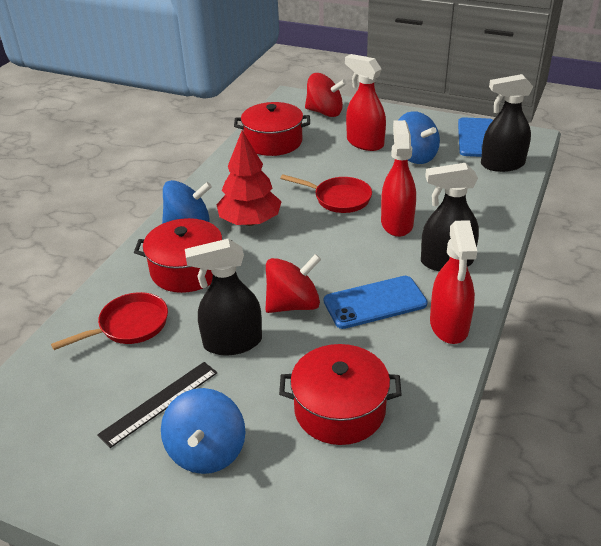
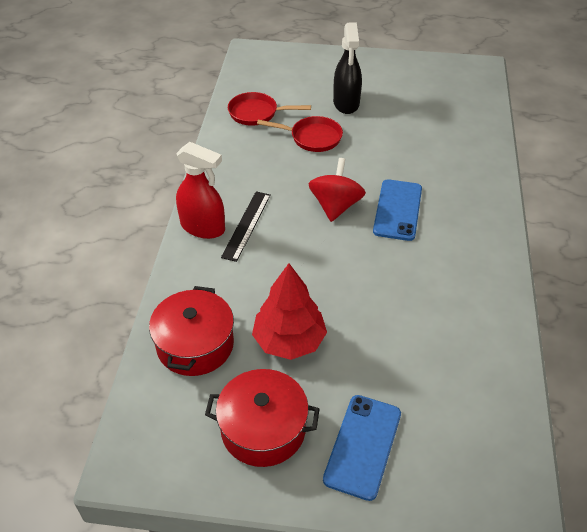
black spray bottle: 3 -> 1
blue spinning top: 3 -> 0
red pot: 3 -> 2
red spinning top: 2 -> 1
red spray bottle: 3 -> 1

